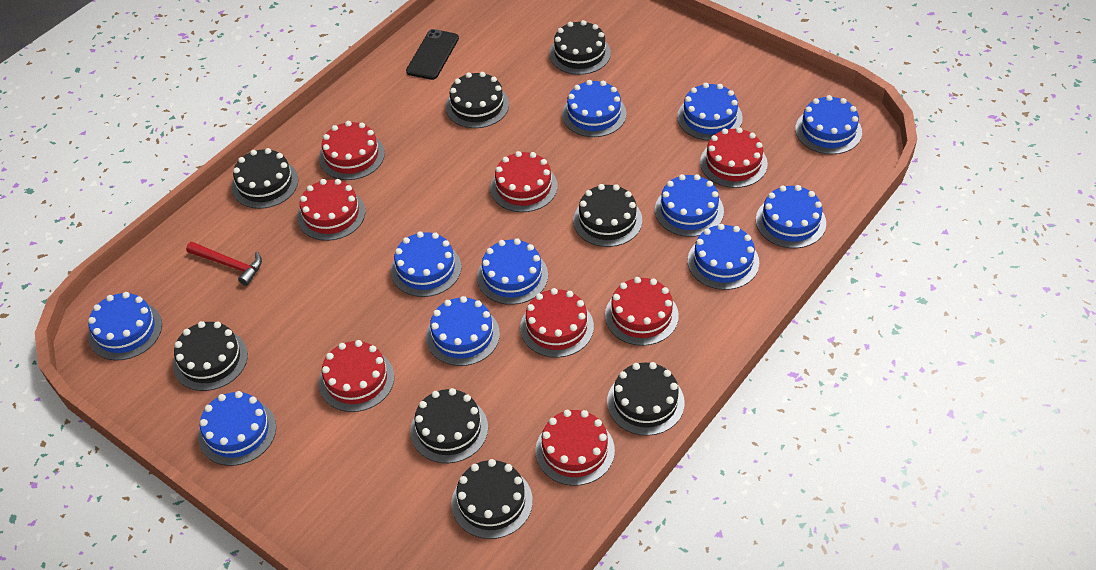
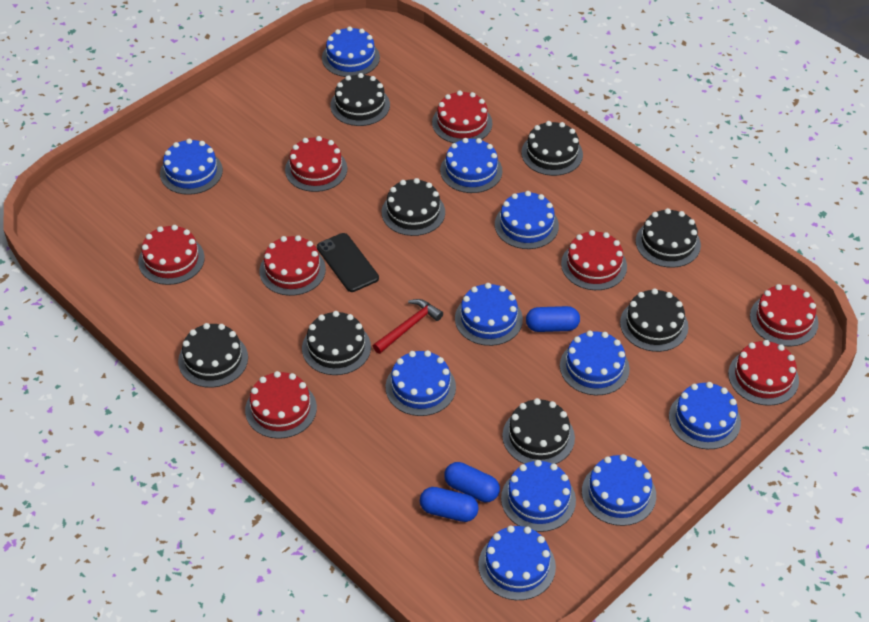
blue capsule: 0 -> 3

